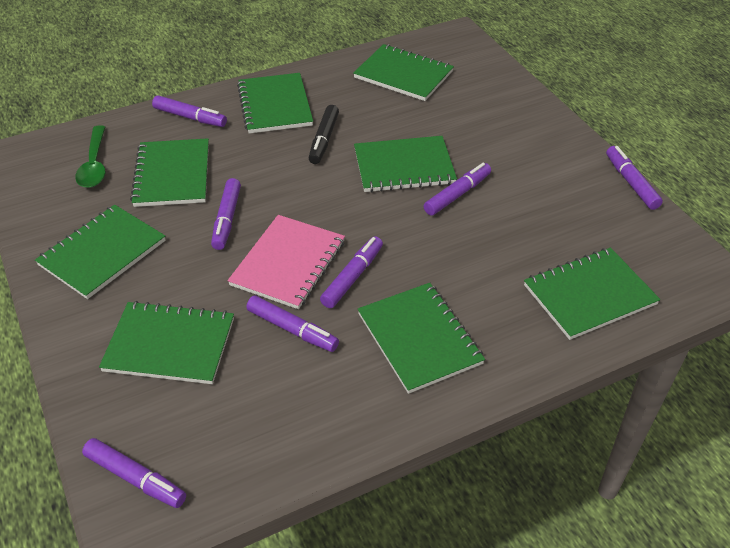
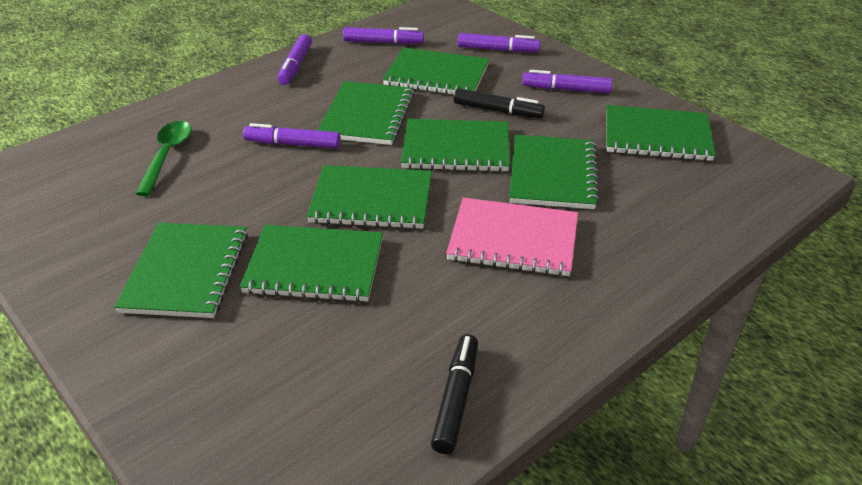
black marker: 1 -> 2
purple marker: 7 -> 5

